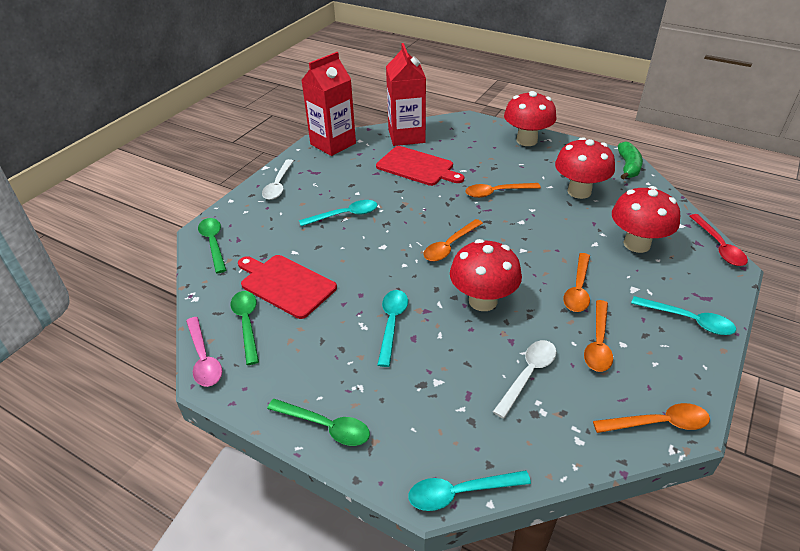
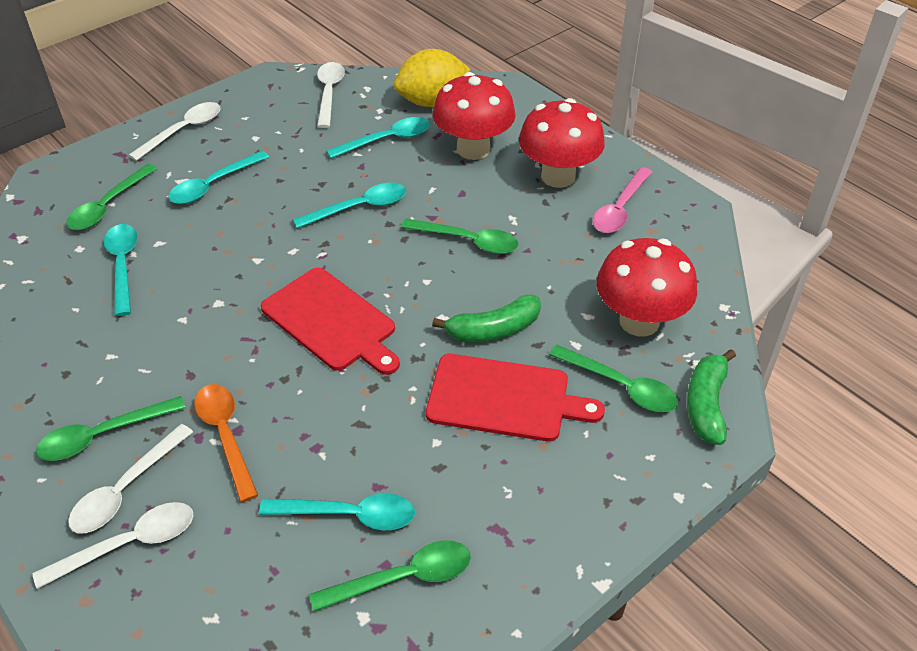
green banana: 1 -> 2
green spoon: 3 -> 5
orange spoon: 5 -> 1
red carton: 2 -> 0
red mushroom: 4 -> 3
red spoon: 1 -> 0
turquoise spoon: 4 -> 5
white spoon: 2 -> 4
yellow lemon: 0 -> 1

